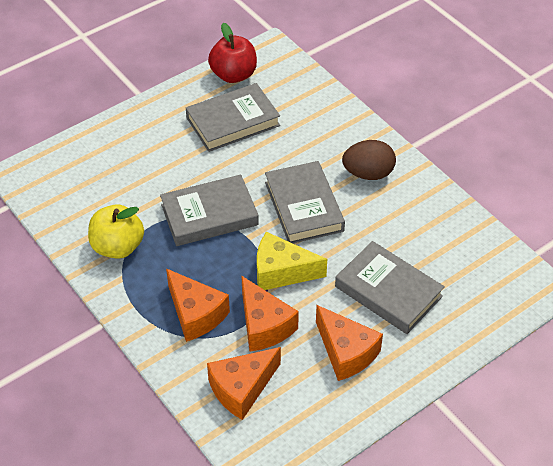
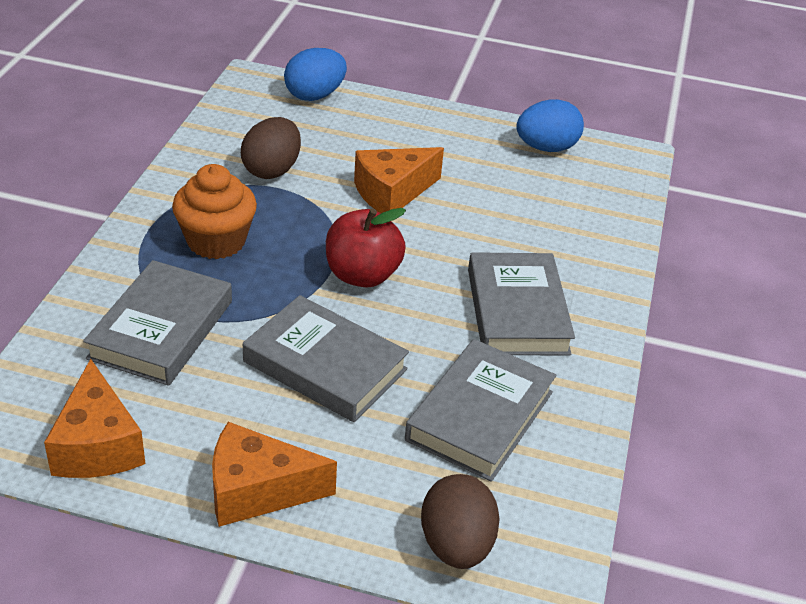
blue egg: 0 -> 2
brown egg: 1 -> 2
orange cheese: 4 -> 3
orange cupcake: 0 -> 1
yellow apple: 1 -> 0
yellow cheese: 1 -> 0

